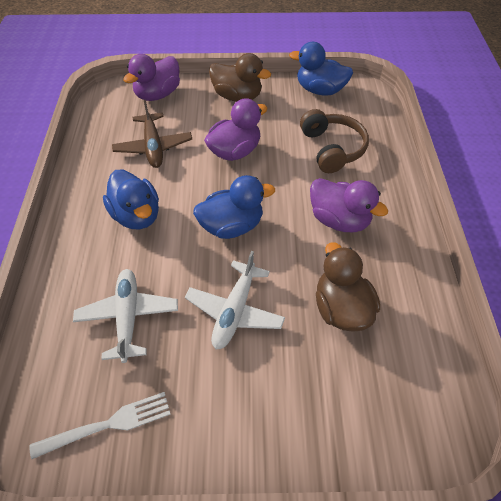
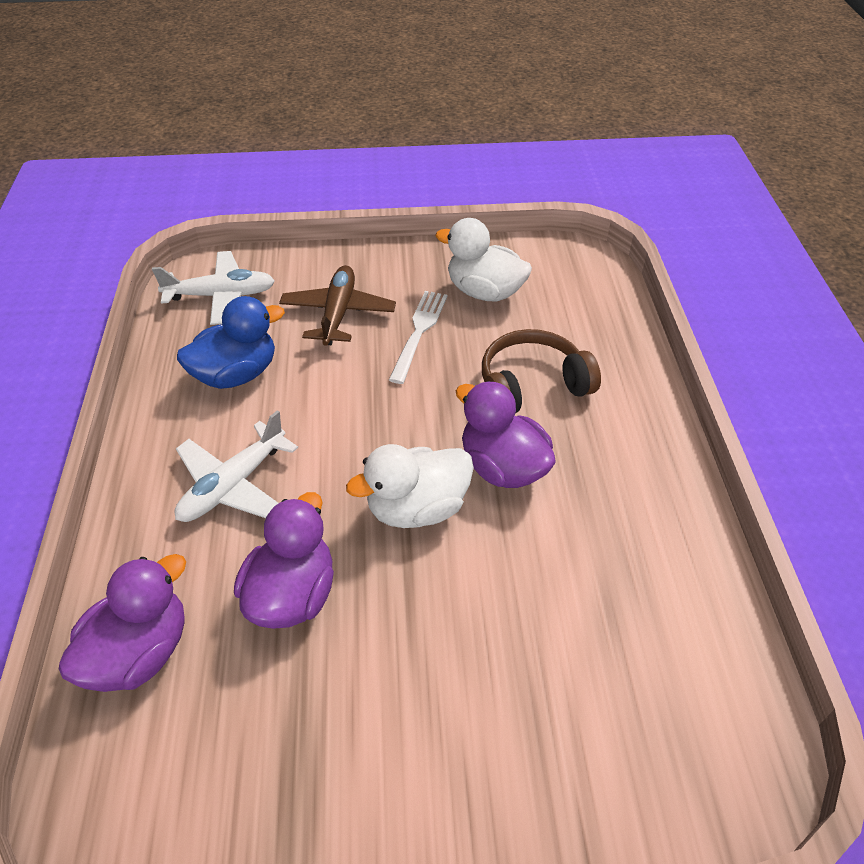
blue duck: 3 -> 1
brown duck: 2 -> 0
white duck: 0 -> 2

